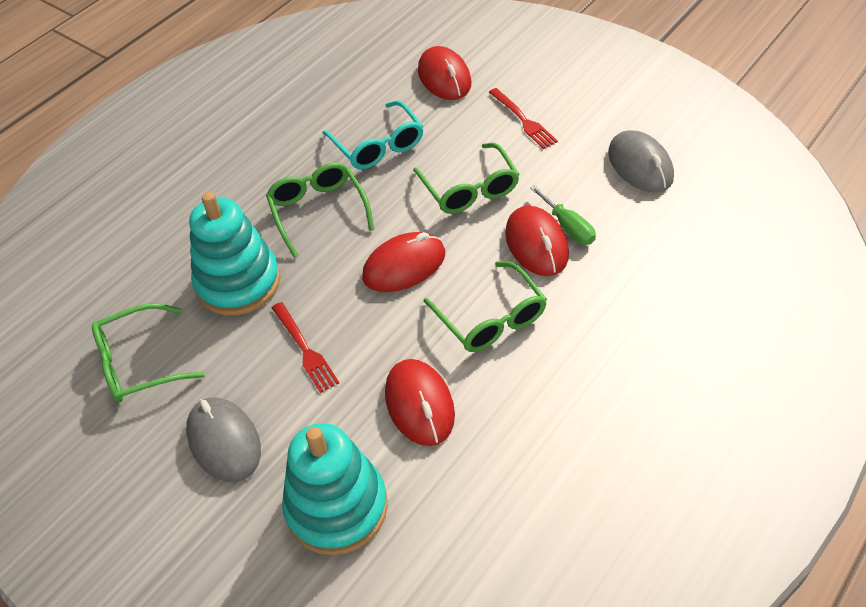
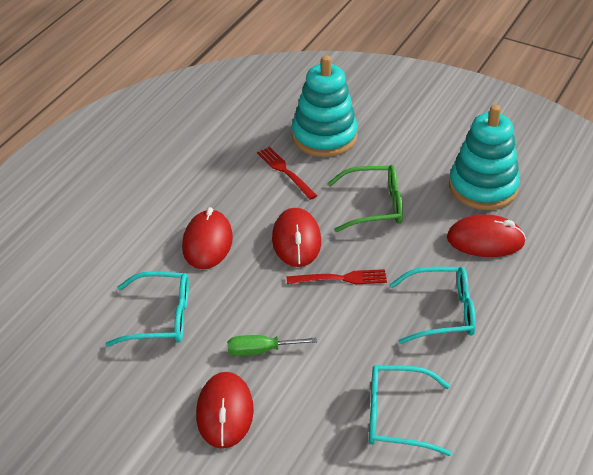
green glasses: 4 -> 1
grey mouse: 2 -> 0
turquoise glasses: 1 -> 3

